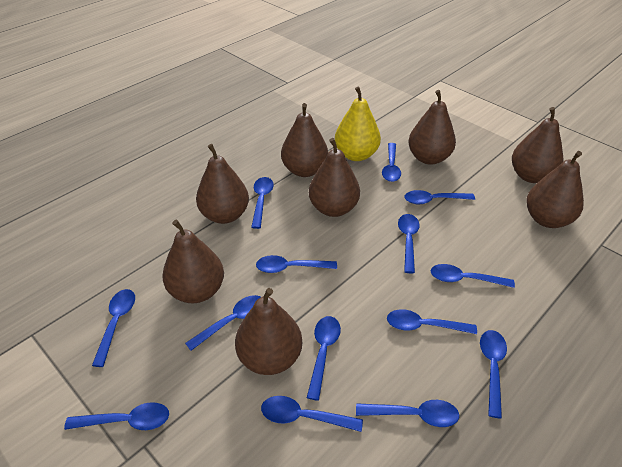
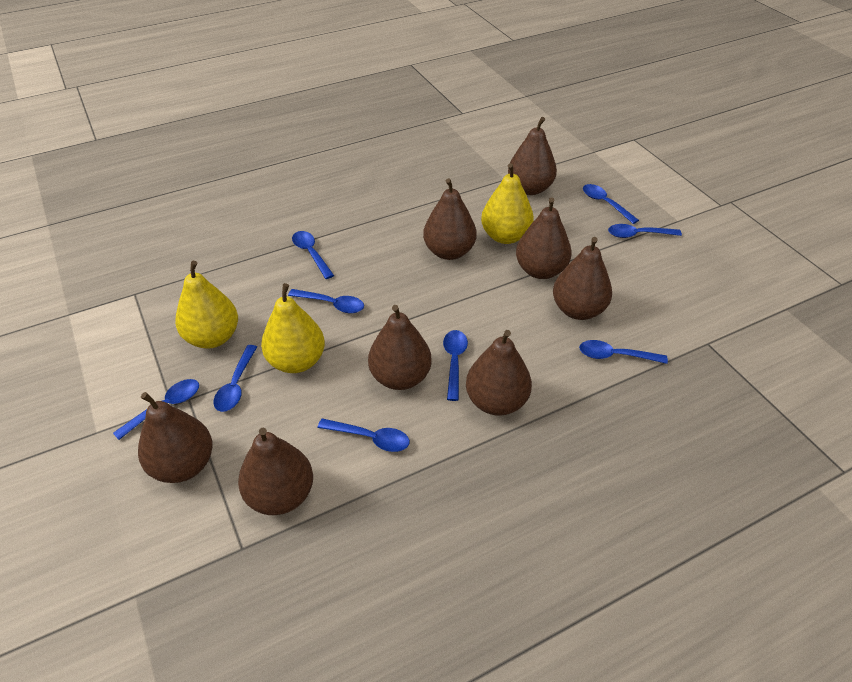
blue spoon: 14 -> 9
yellow pear: 1 -> 3

